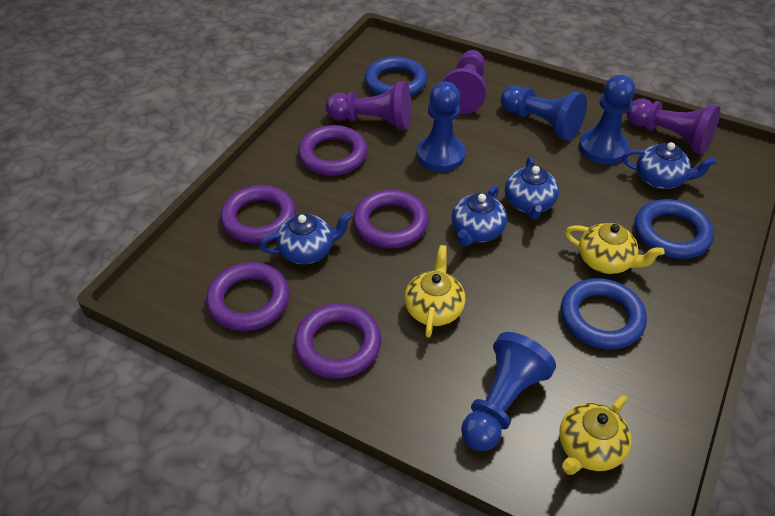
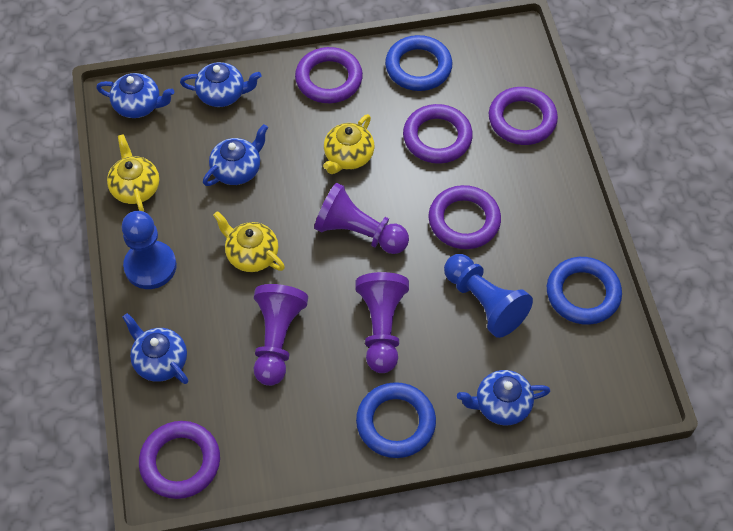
blue pawn: 4 -> 2
blue teapot: 4 -> 5

